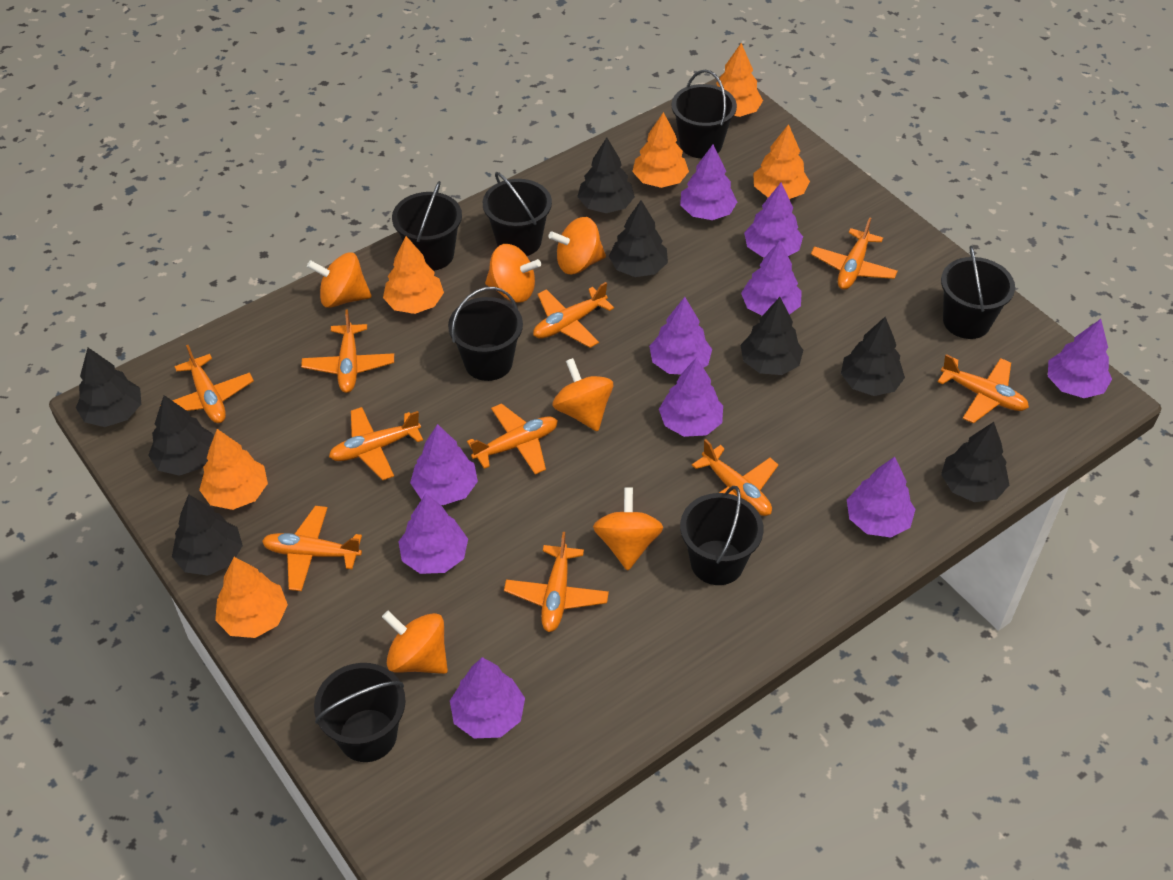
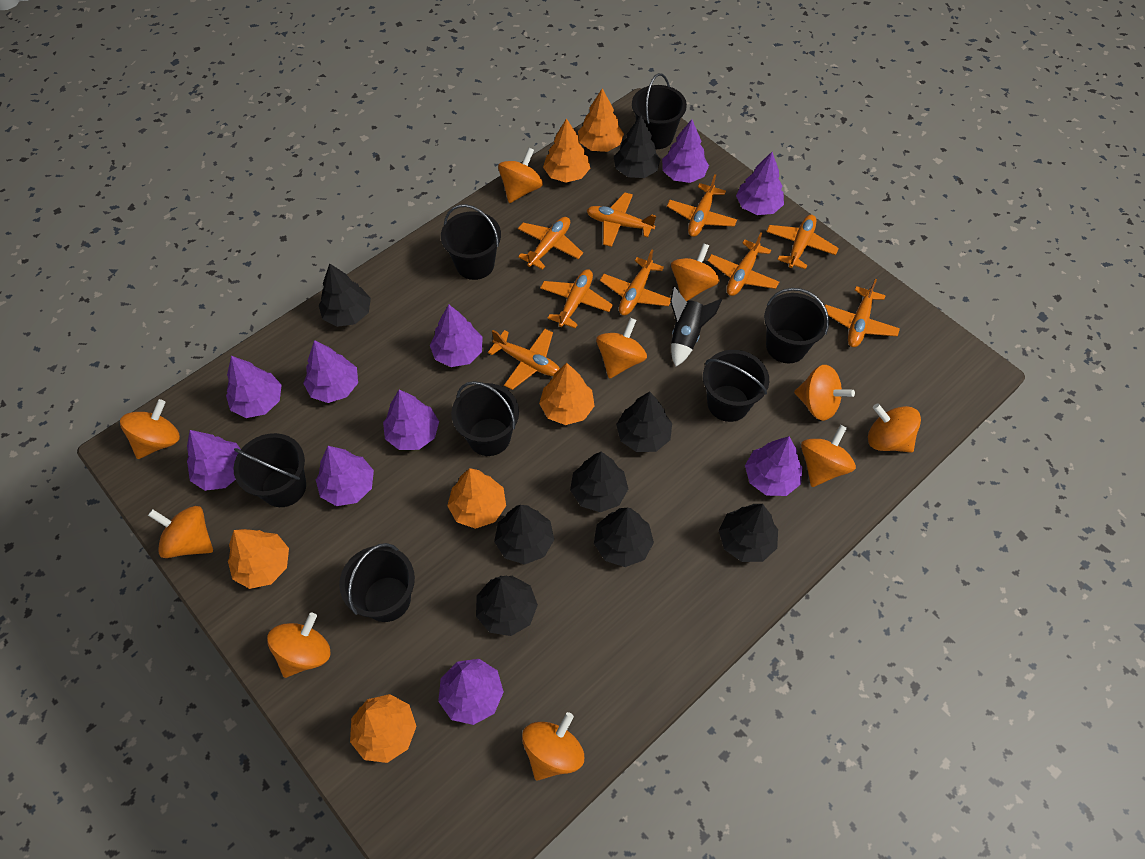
black rocket: 0 -> 1
orange plane: 10 -> 9
orange spinning top: 6 -> 10

